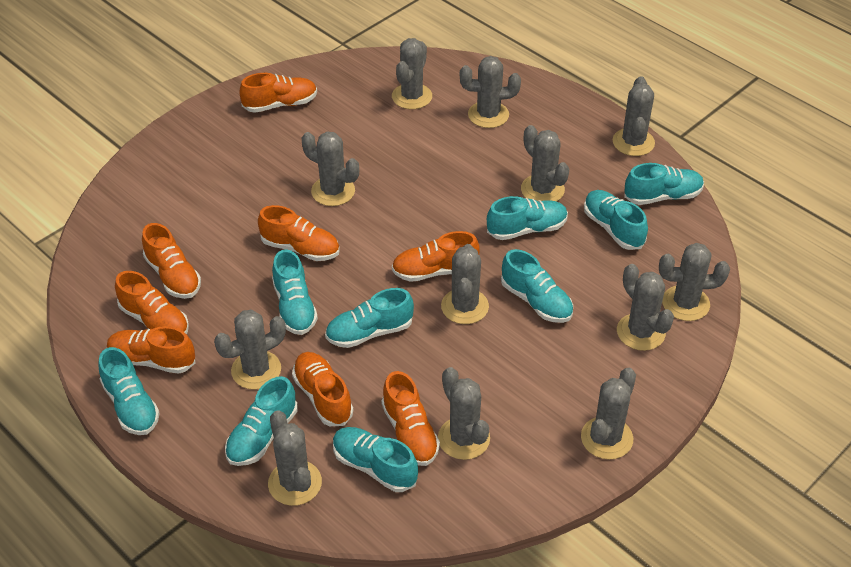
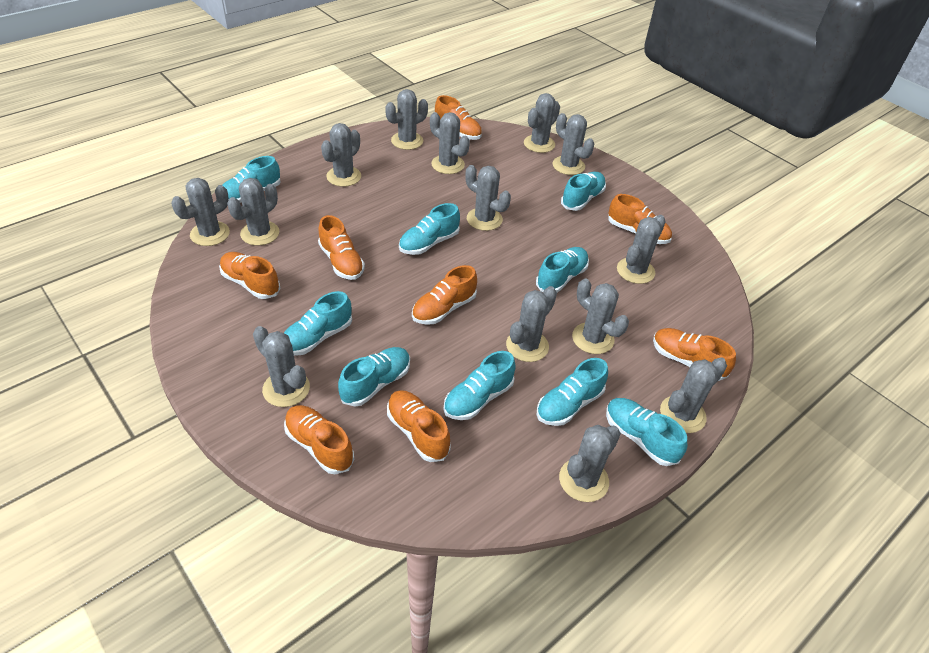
grey cactus: 12 -> 14

